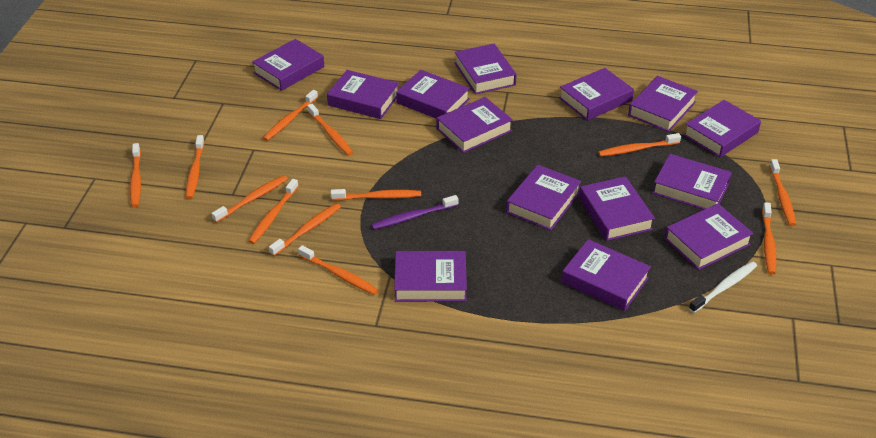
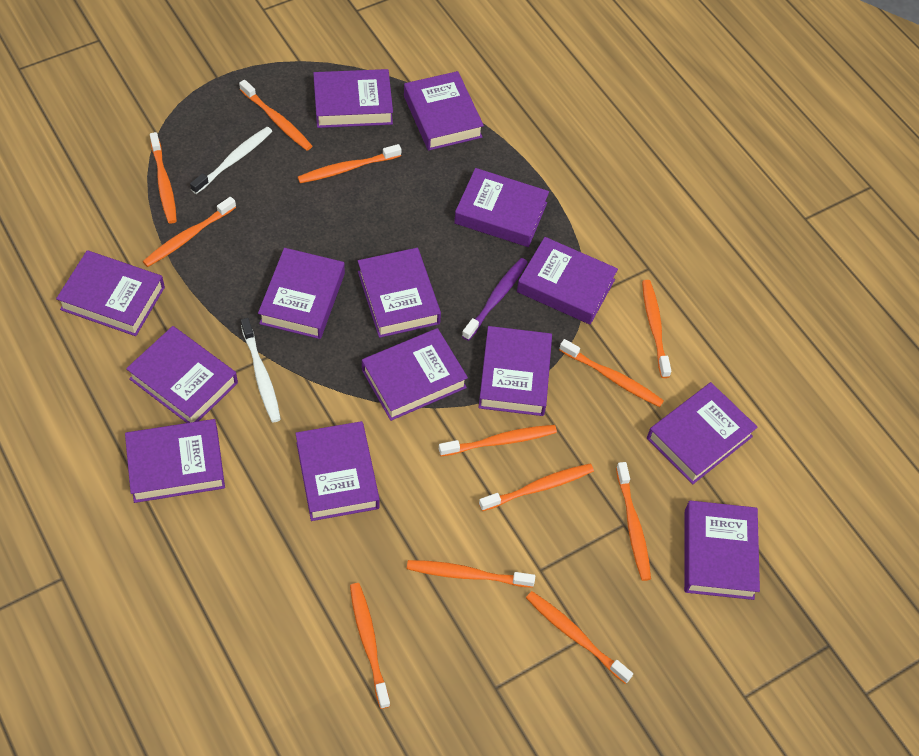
white toothbrush: 1 -> 2

